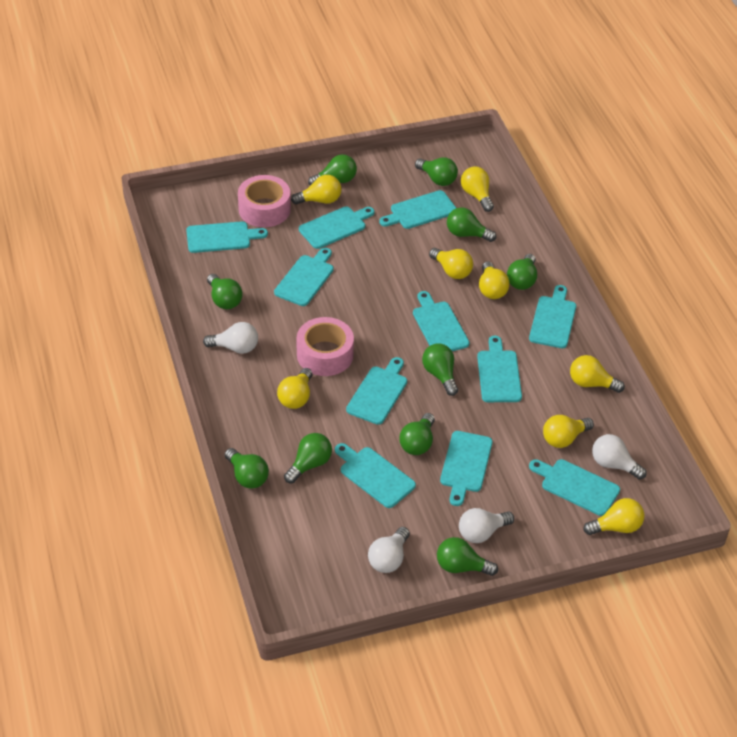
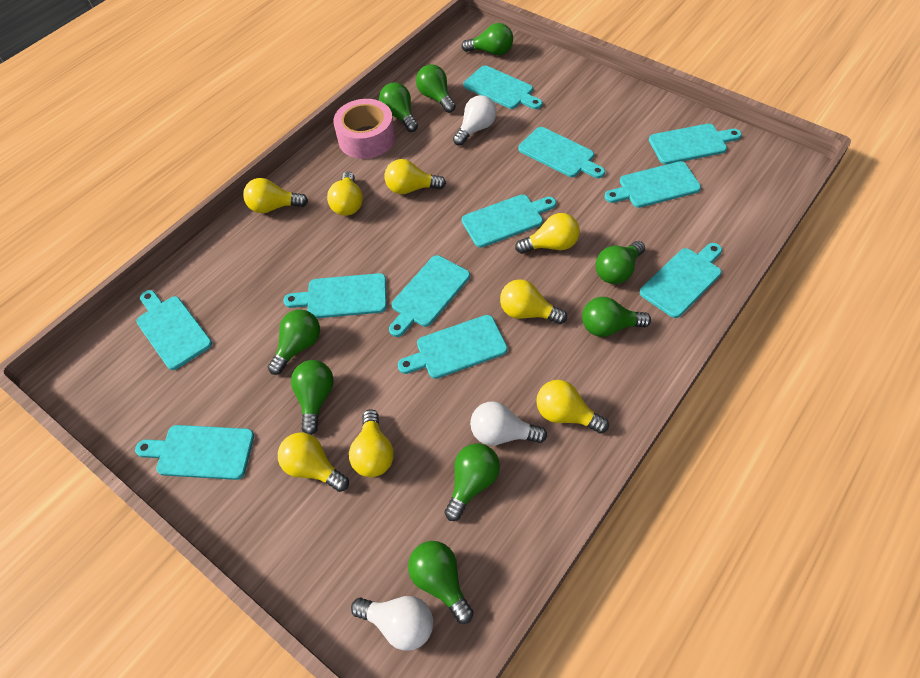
green light bulb: 10 -> 9
pink tape: 2 -> 1
white light bulb: 4 -> 3

